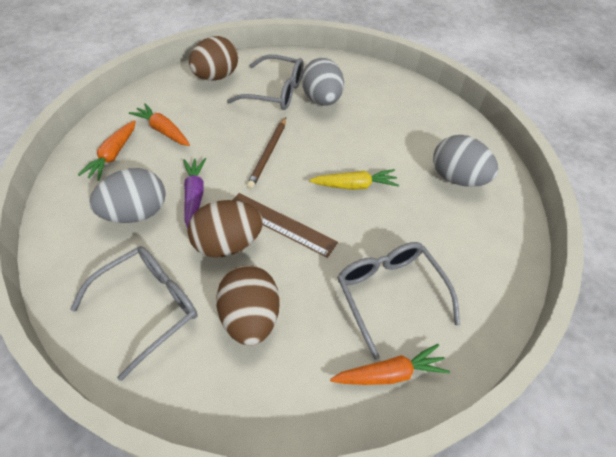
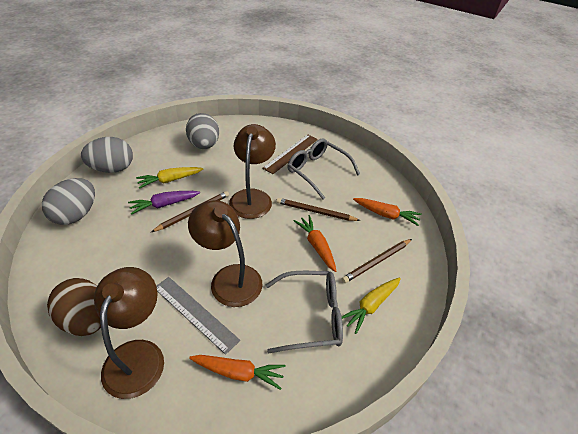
brown egg: 3 -> 1
brown lamp: 0 -> 3
brown pencil: 1 -> 3
grey glasses: 3 -> 2
grey ruler: 0 -> 1
yellow carrot: 1 -> 2

